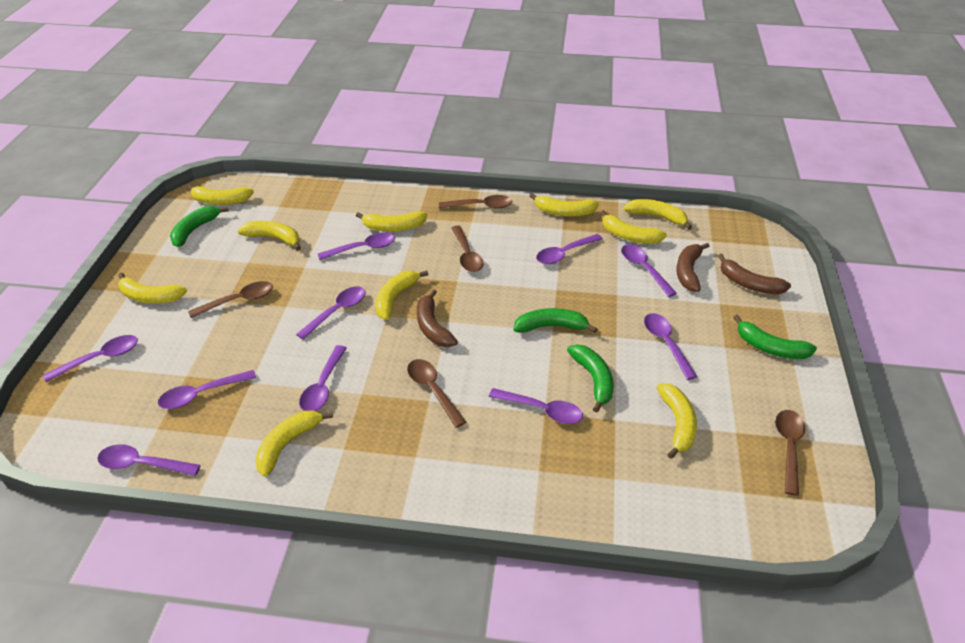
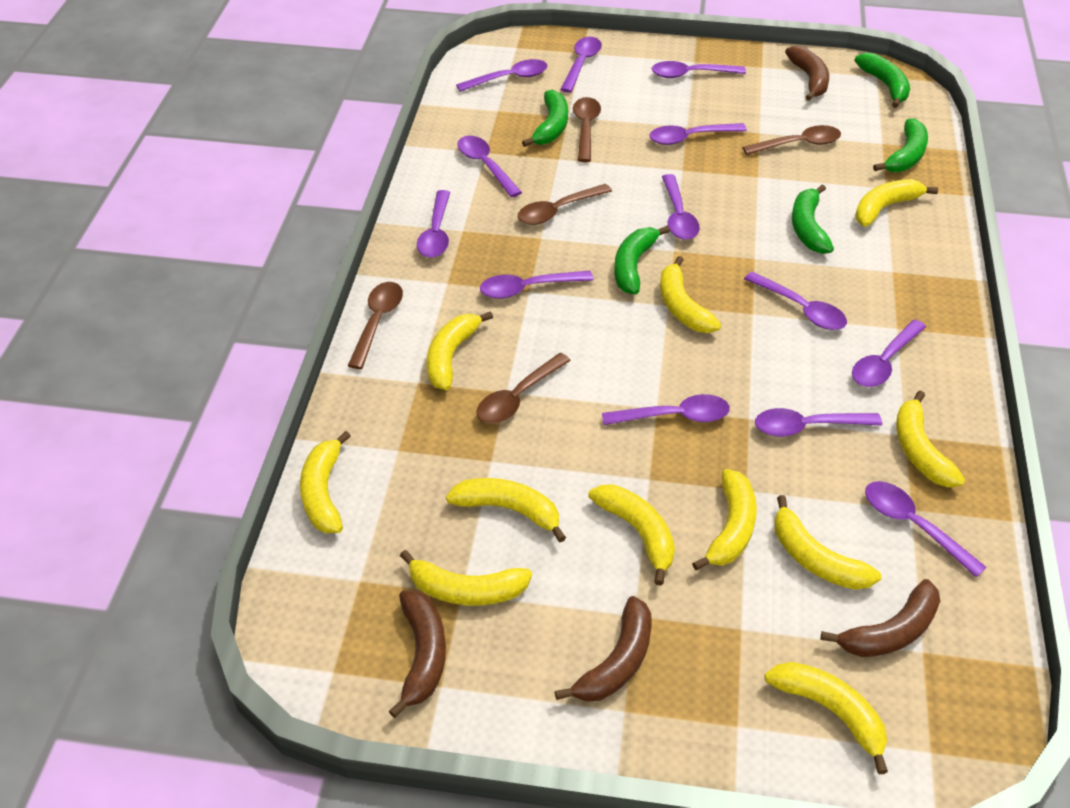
brown banana: 3 -> 4
green banana: 4 -> 5
purple spoon: 10 -> 13
yellow banana: 10 -> 11

